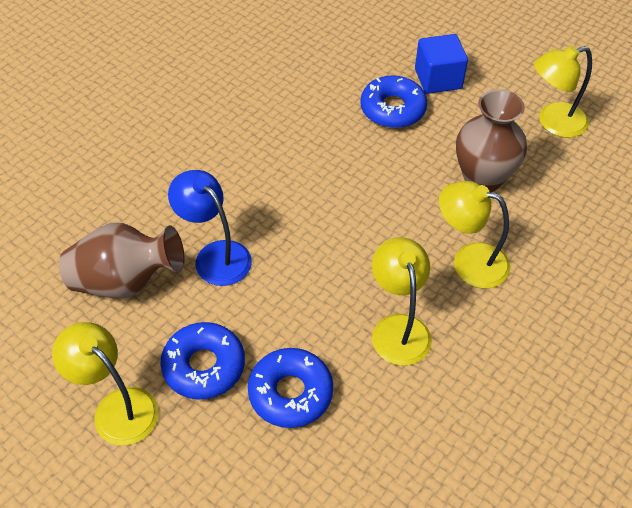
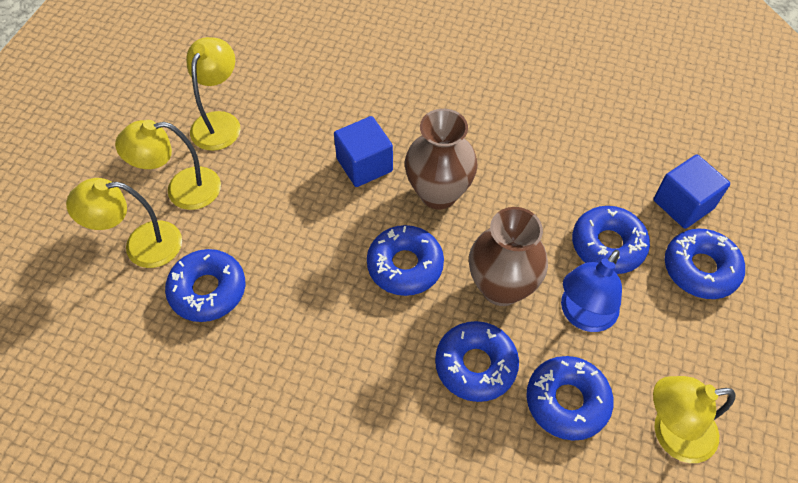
blue cube: 1 -> 2
blue donut: 3 -> 6

